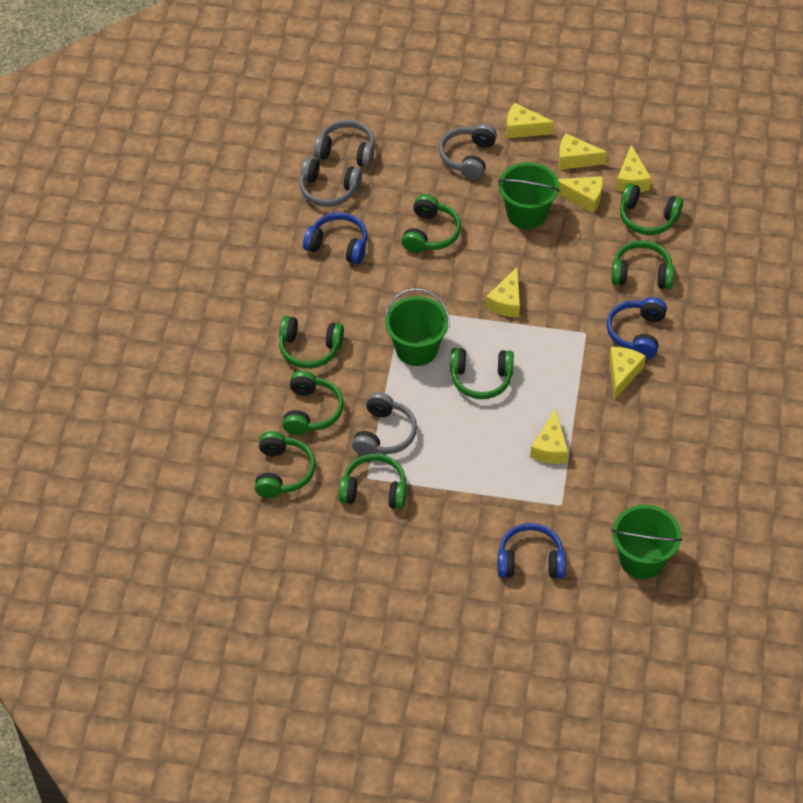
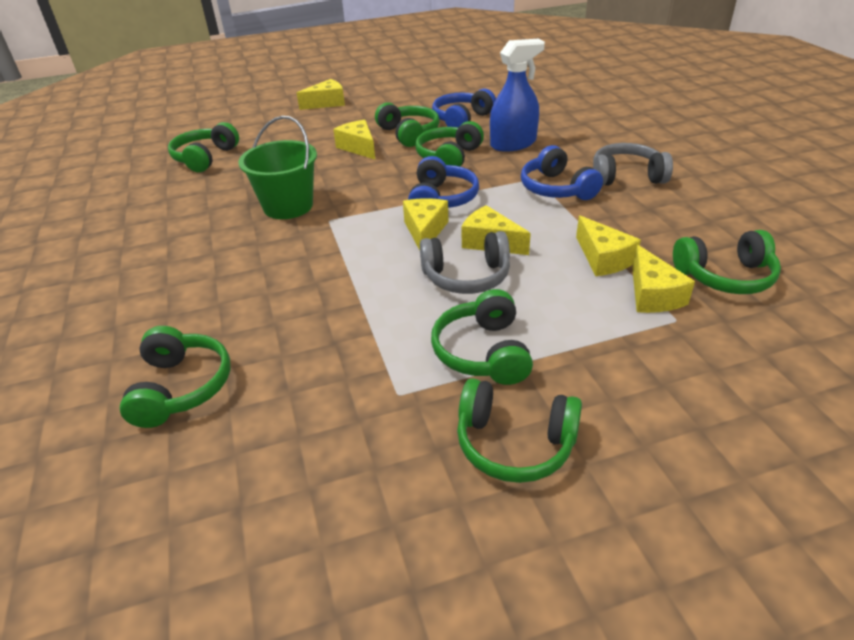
blue spray bottle: 0 -> 1
green bucket: 3 -> 1
green headphones: 8 -> 7
grey headphones: 4 -> 2
yellow cheese: 7 -> 6

